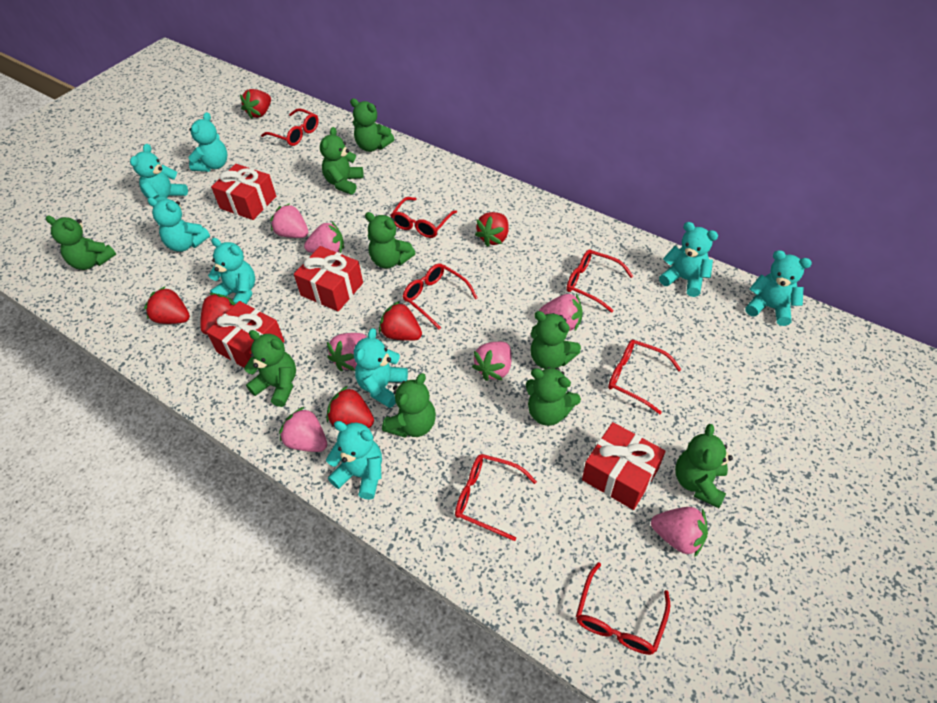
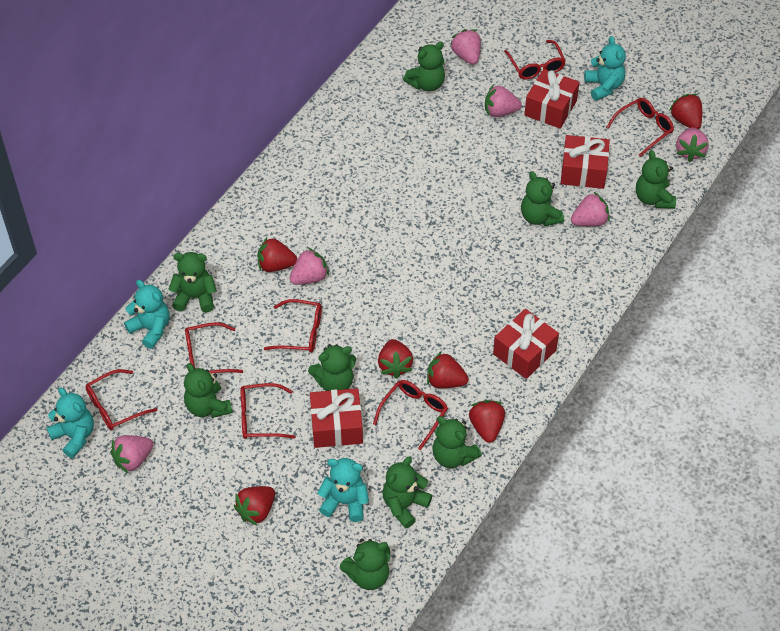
pink strawberry: 7 -> 6
turquoise teddy bear: 8 -> 4

